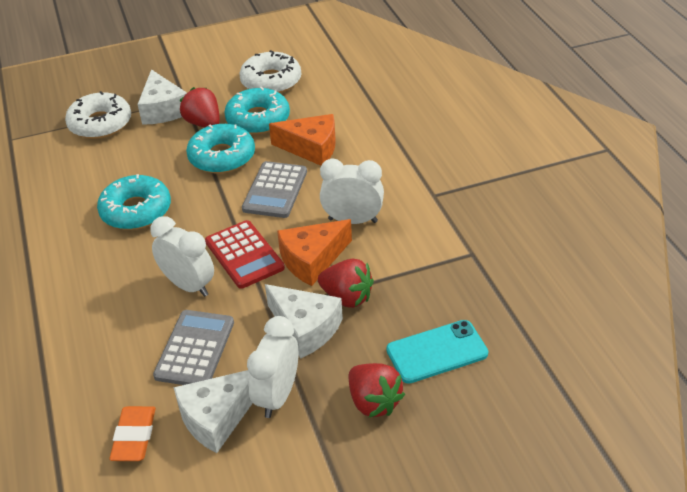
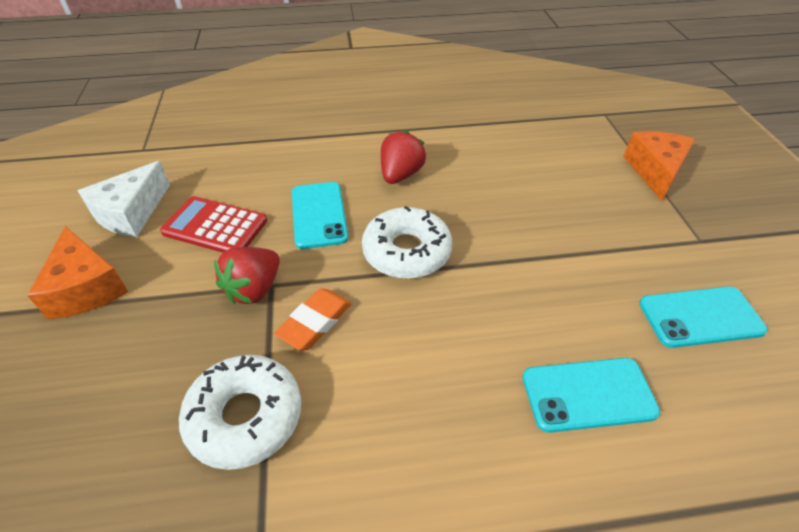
grey calculator: 2 -> 0
red strawberry: 3 -> 2
turquoise donut: 3 -> 0
turquoise phone: 1 -> 3
white cheese: 3 -> 1
white clock: 3 -> 0

